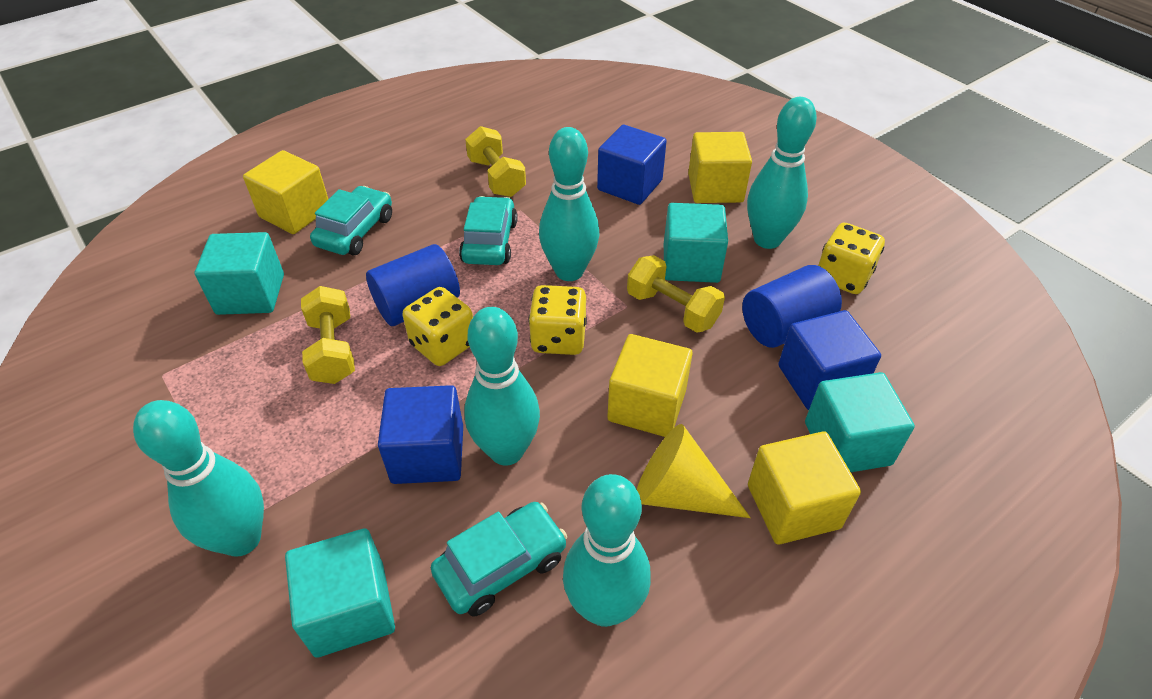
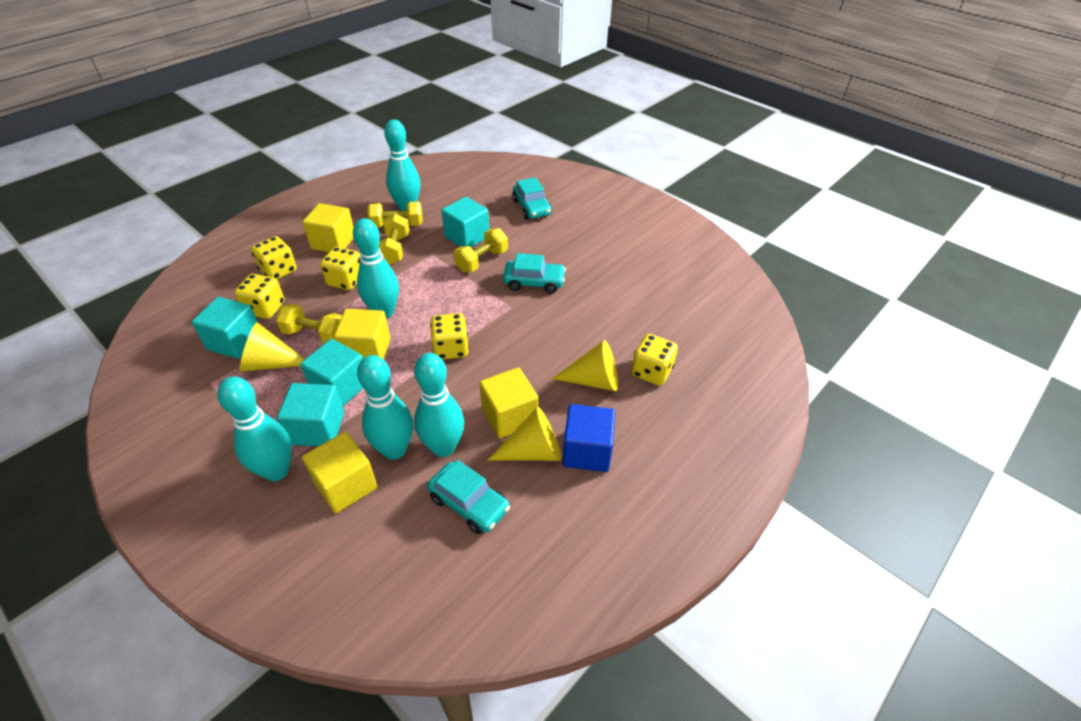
blue cube: 3 -> 1
blue cylinder: 2 -> 0
yellow cone: 1 -> 3
yellow dice: 3 -> 5
yellow dumbbell: 3 -> 4

